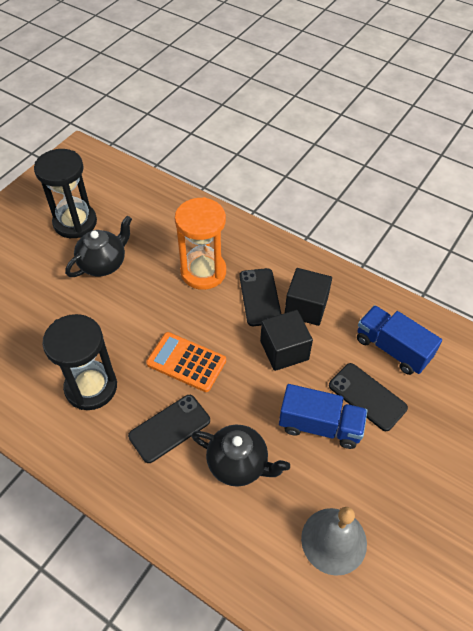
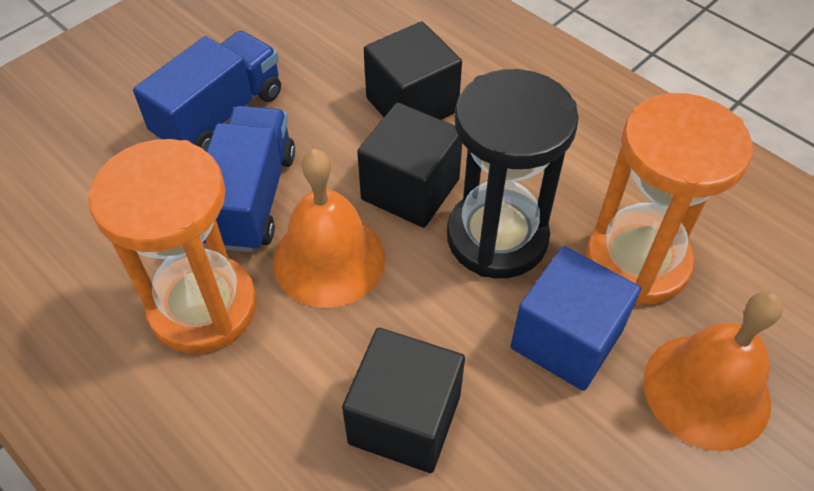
black cube: 2 -> 3
black hourglass: 2 -> 1
black phone: 3 -> 0
black teapot: 2 -> 0
blue cube: 0 -> 1
grey bell: 1 -> 0
orange bell: 0 -> 2
orange calculator: 1 -> 0
orange hourglass: 1 -> 2

